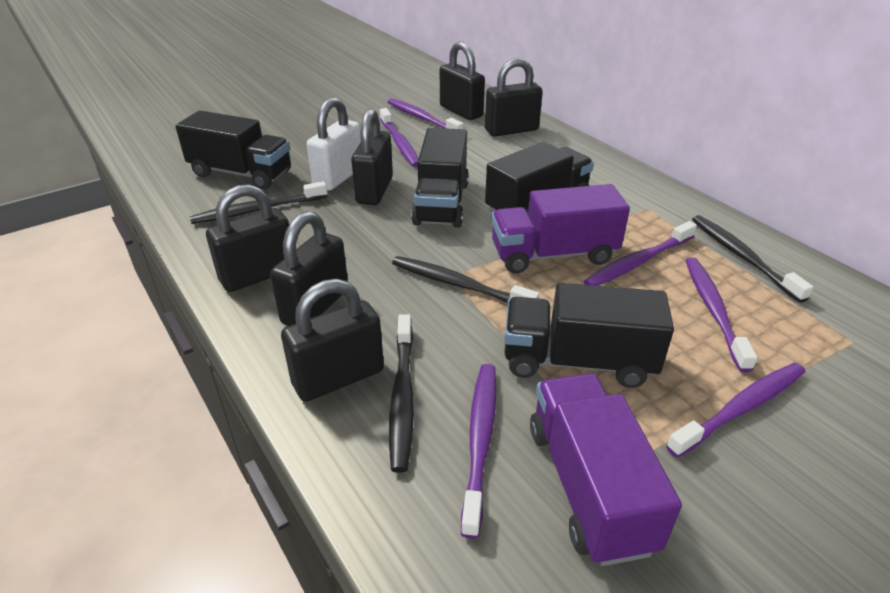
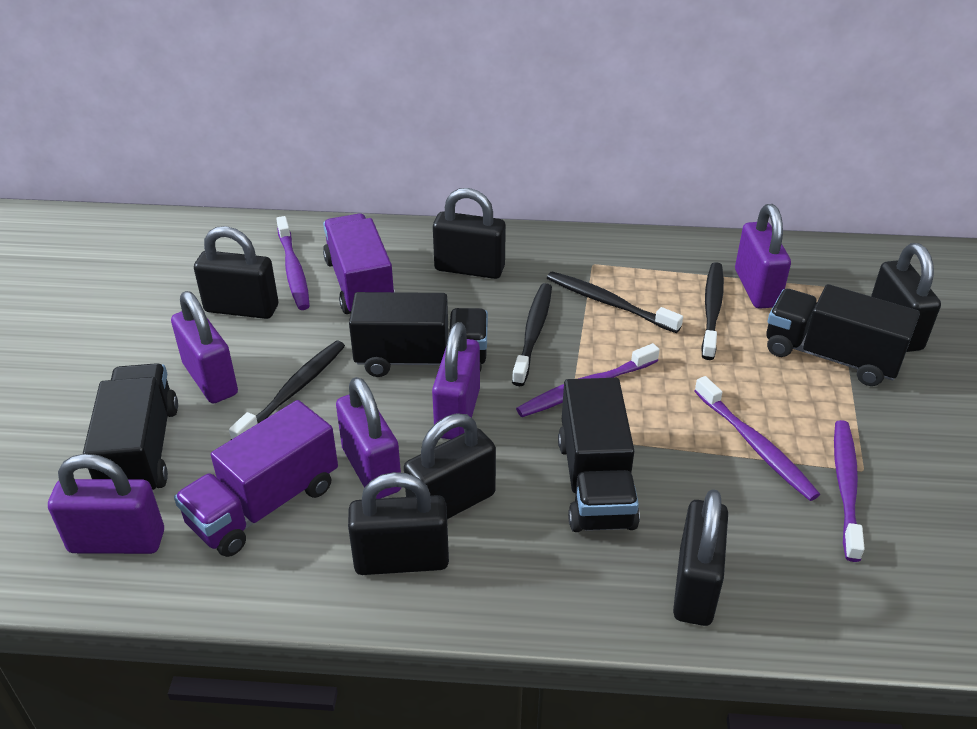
purple padlock: 0 -> 5
purple toothbrush: 6 -> 4
white padlock: 1 -> 0

